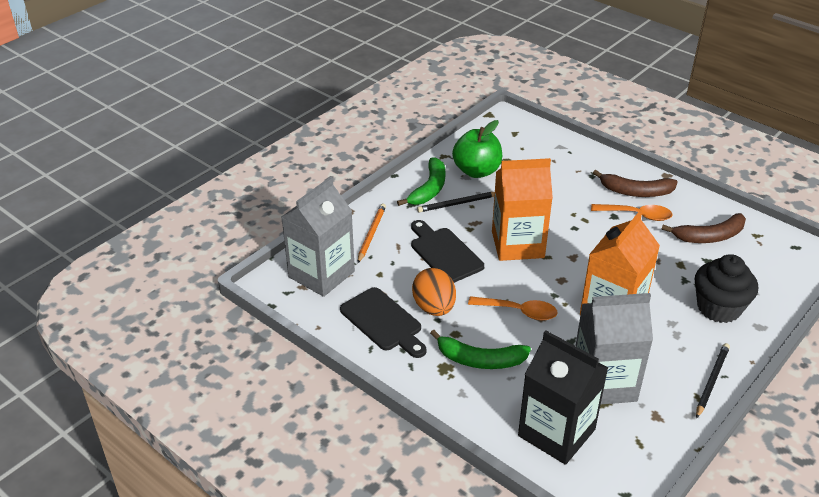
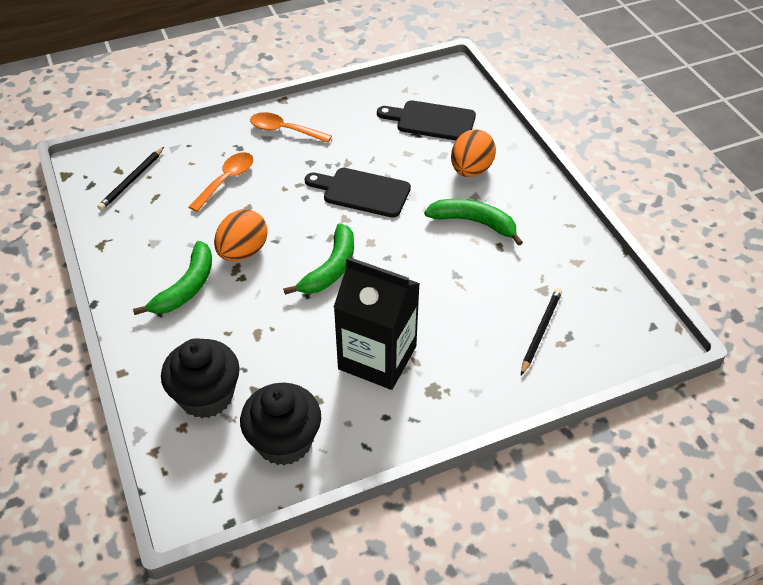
black cupcake: 1 -> 2
brown banana: 2 -> 0
green apple: 1 -> 0
green banana: 2 -> 3
grey carton: 2 -> 0
orange carton: 2 -> 0
orange egg: 1 -> 2
orange pencil: 1 -> 0

